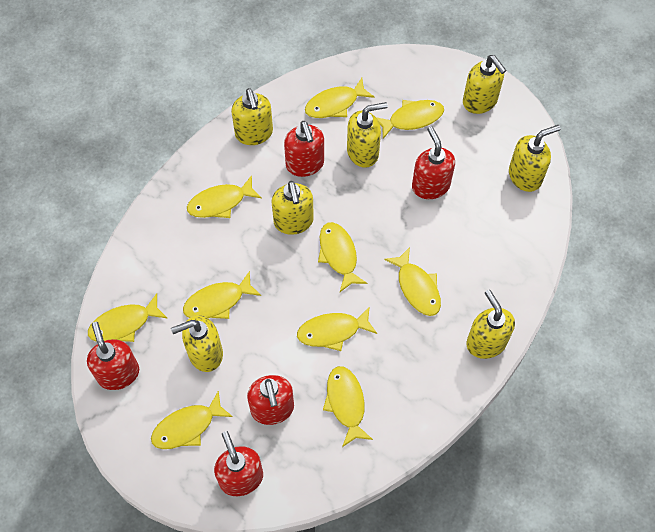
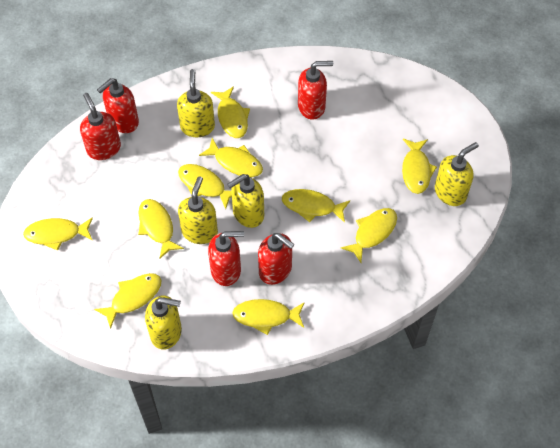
yellow soap dispenser: 7 -> 5

